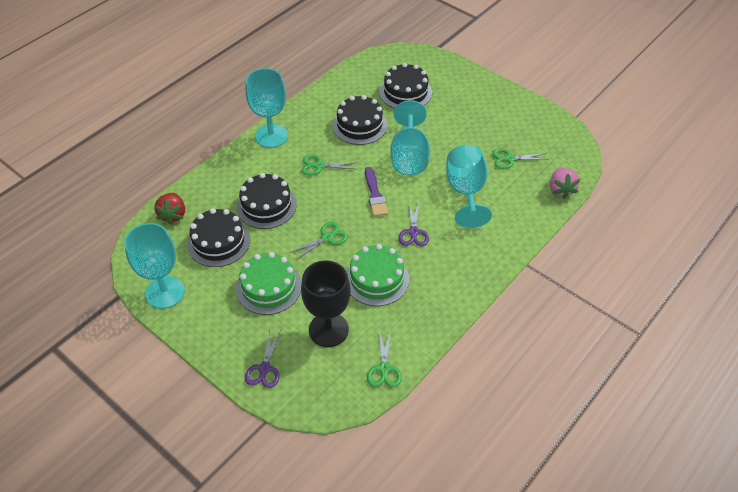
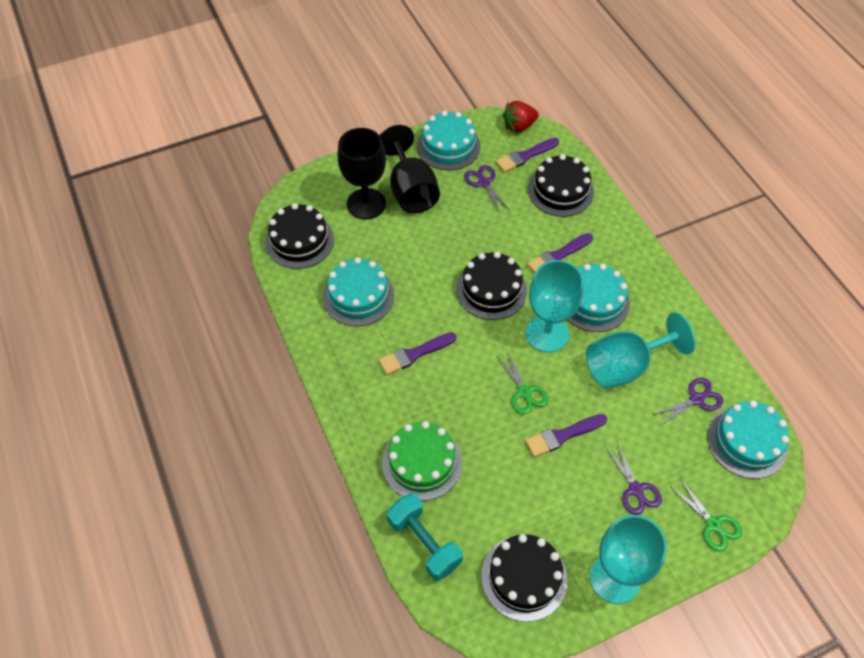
black goblet: 1 -> 2
green cake: 2 -> 1
green scissors: 4 -> 2
pink strawberry: 1 -> 0
purple brush: 1 -> 4
purple scissors: 2 -> 3
turquoise cake: 0 -> 4
turquoise dumbbell: 0 -> 1
turquoise goblet: 4 -> 3

